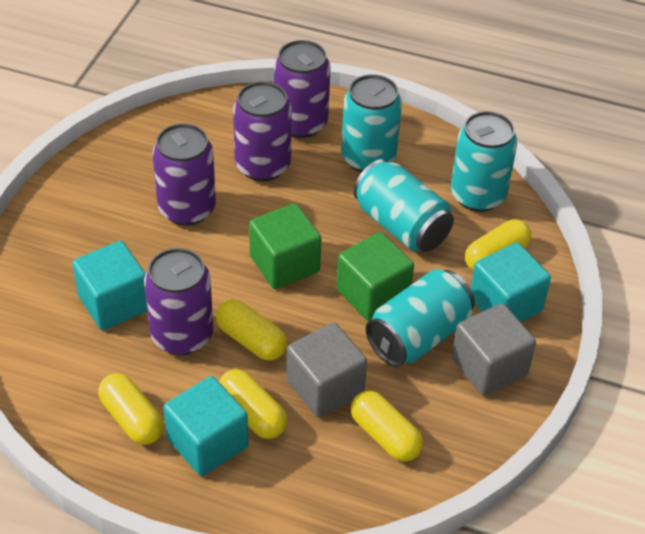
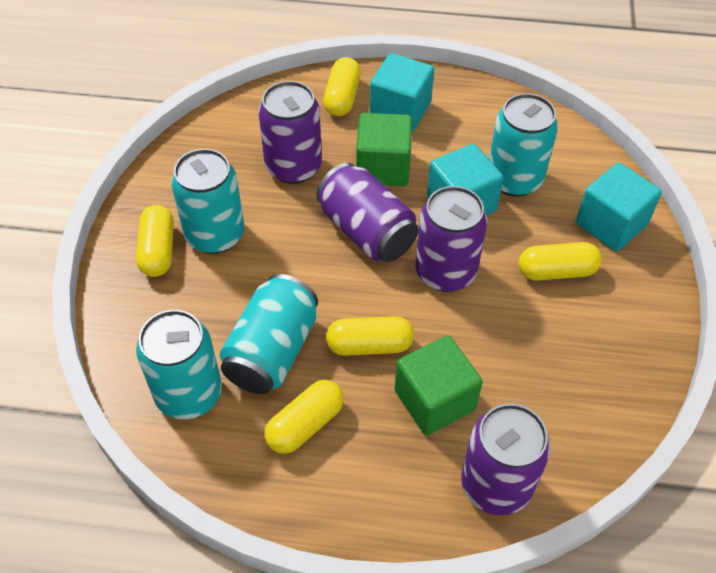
grey cube: 2 -> 0

